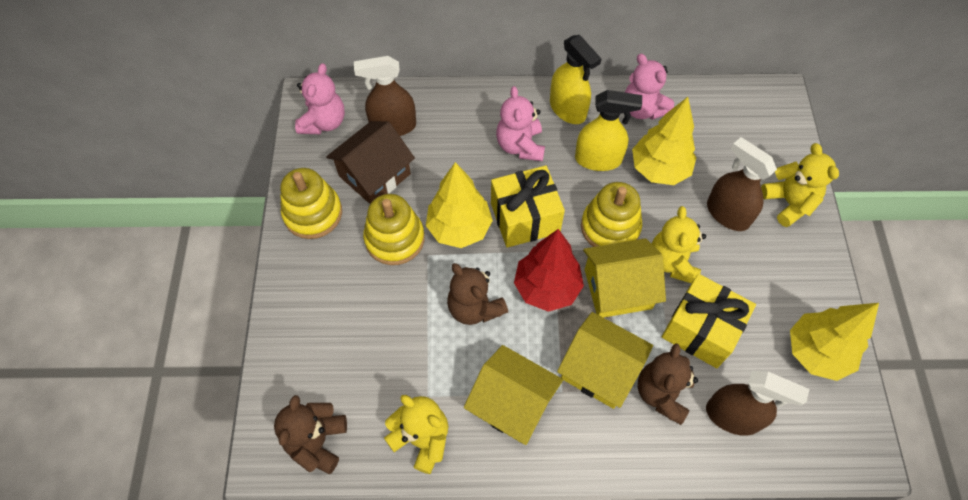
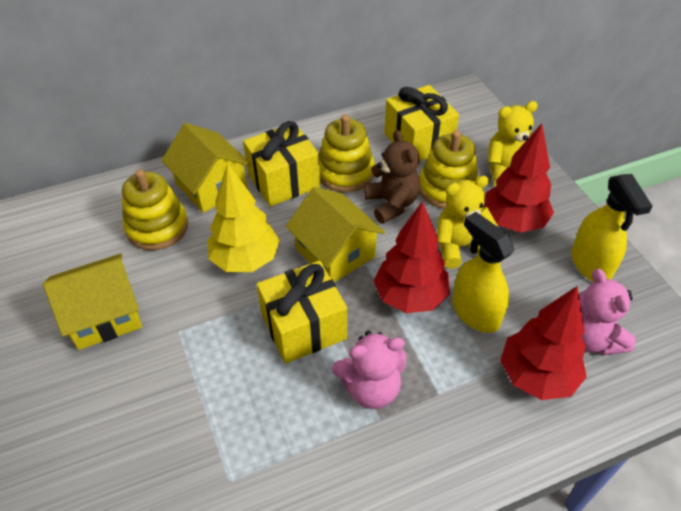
brown house: 1 -> 0
brown spray bottle: 3 -> 0
brown teddy bear: 3 -> 1
pink teddy bear: 3 -> 2
red tree: 1 -> 3
yellow gift: 2 -> 3
yellow teddy bear: 3 -> 2
yellow tree: 3 -> 1

